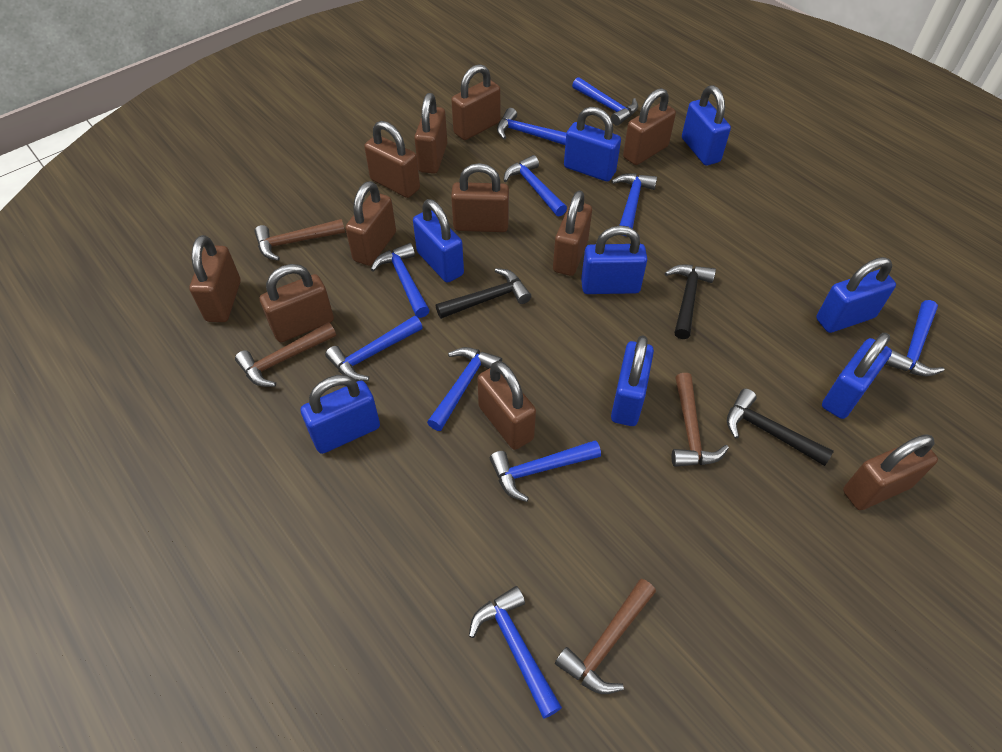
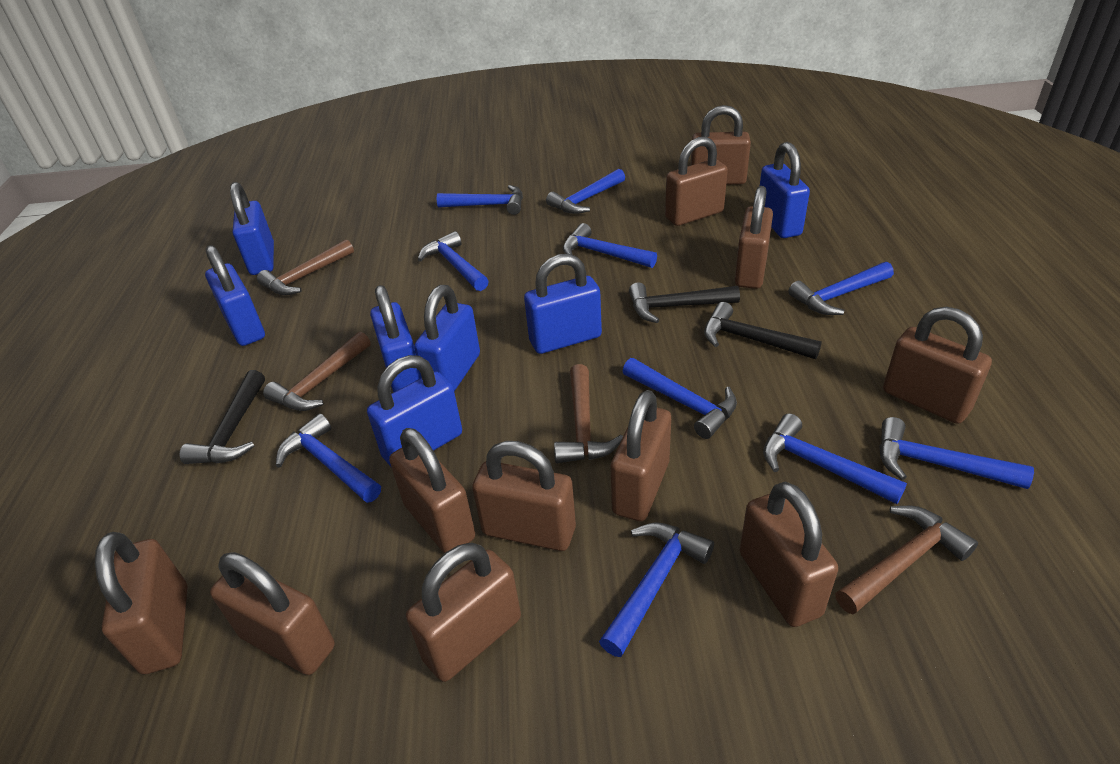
blue padlock: 8 -> 7

